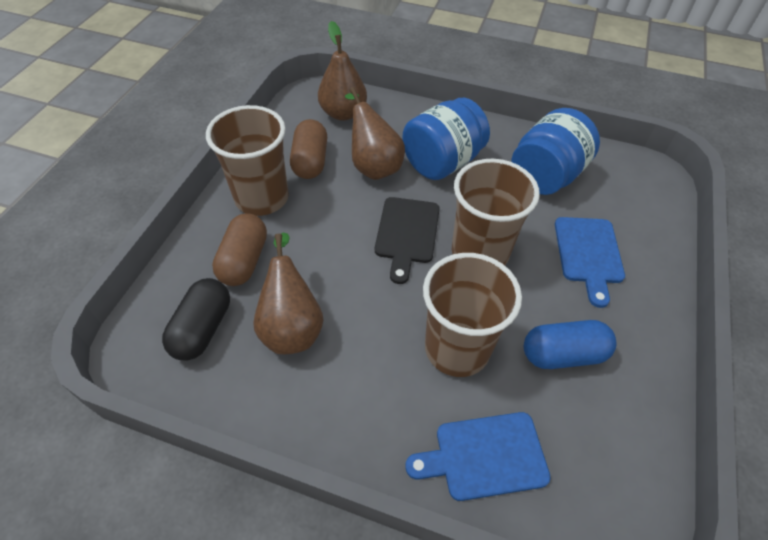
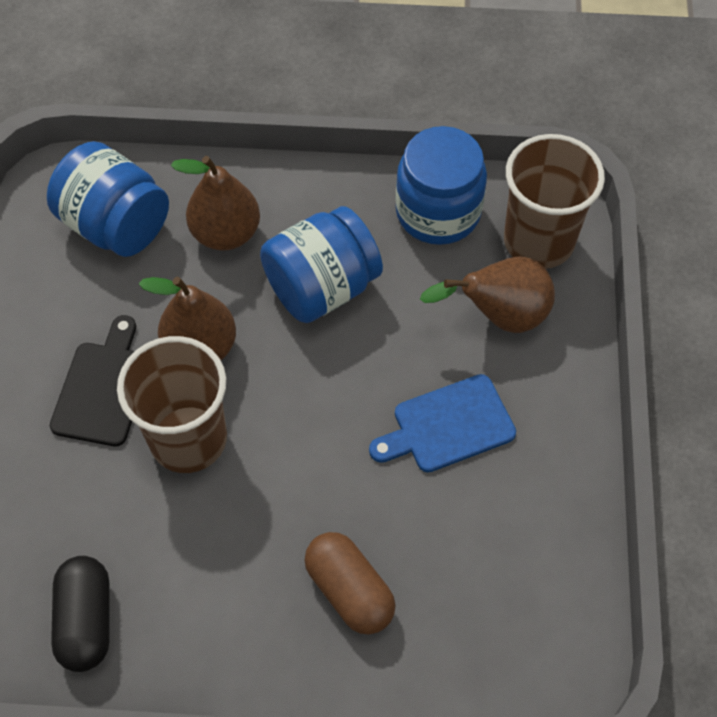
blue capsule: 1 -> 0
blue cutting board: 2 -> 1
blue jar: 2 -> 3
brown capsule: 2 -> 1
brown cup: 3 -> 2

